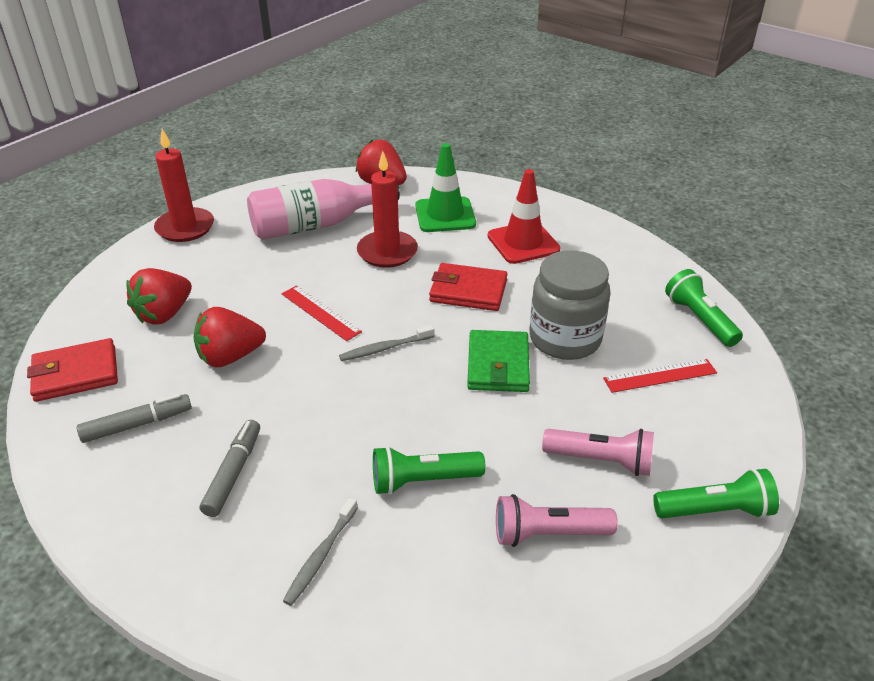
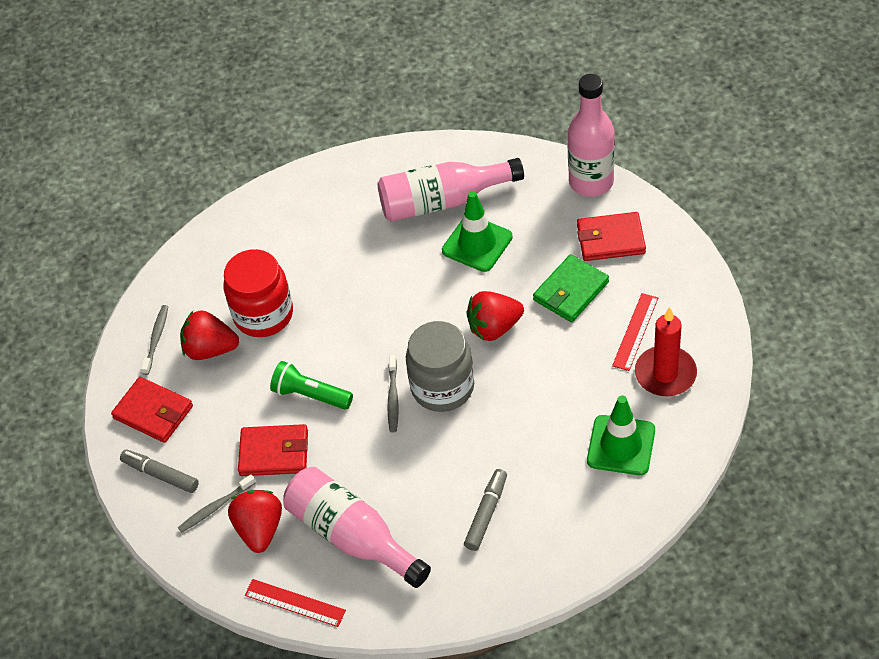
green flashlight: 3 -> 1
green traffic cone: 1 -> 2
grey toothbrush: 2 -> 3
pink bottle: 1 -> 3
pink flashlight: 2 -> 0
red candle: 2 -> 1
red jar: 0 -> 1
red traffic cone: 1 -> 0
red wallet: 2 -> 3

